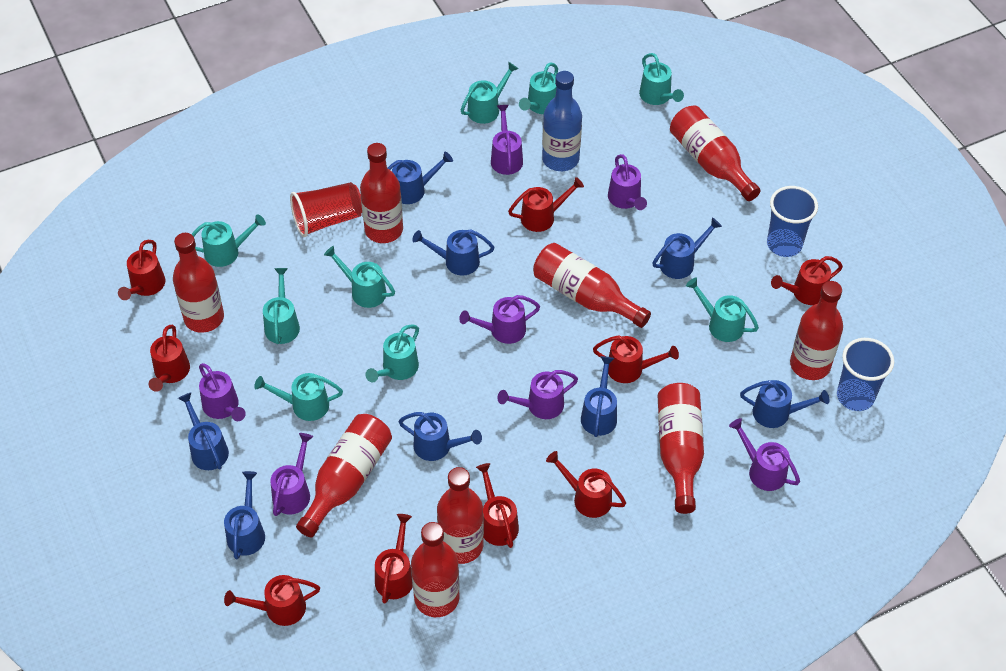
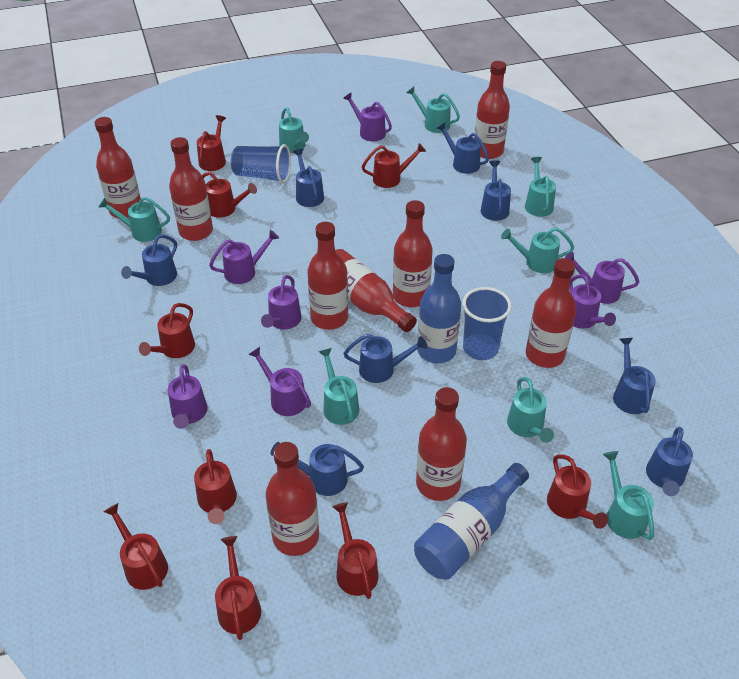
blue bottle: 1 -> 2
red cup: 1 -> 0
turquoise watering can: 9 -> 8

